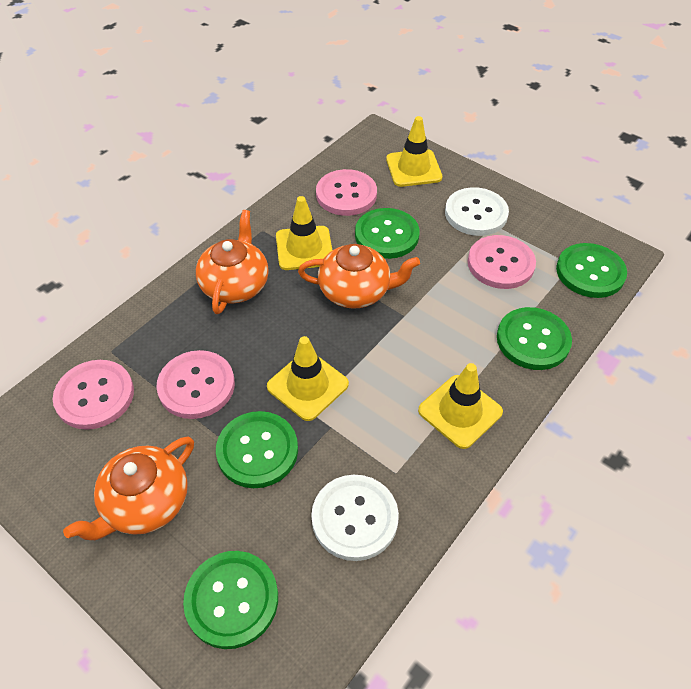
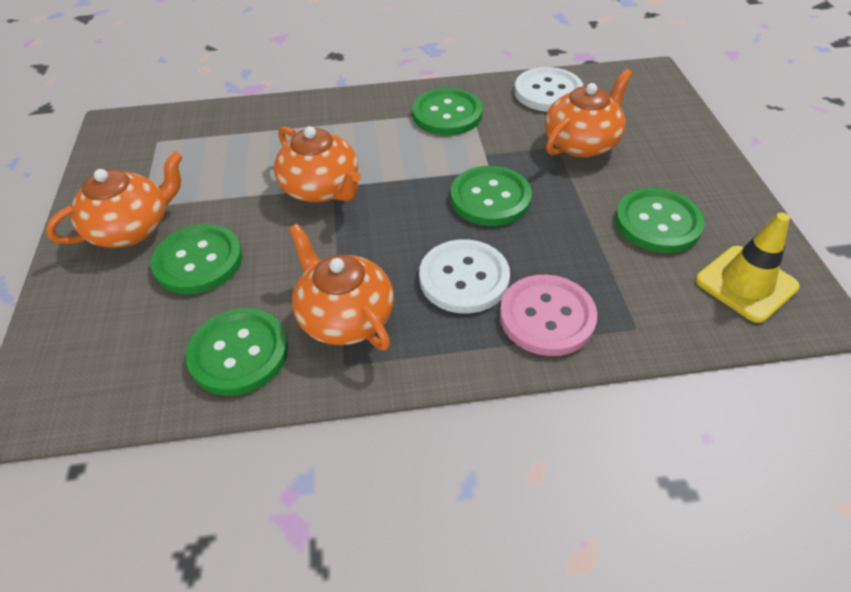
orange teapot: 3 -> 4
pink button: 4 -> 1
yellow traffic cone: 4 -> 1

